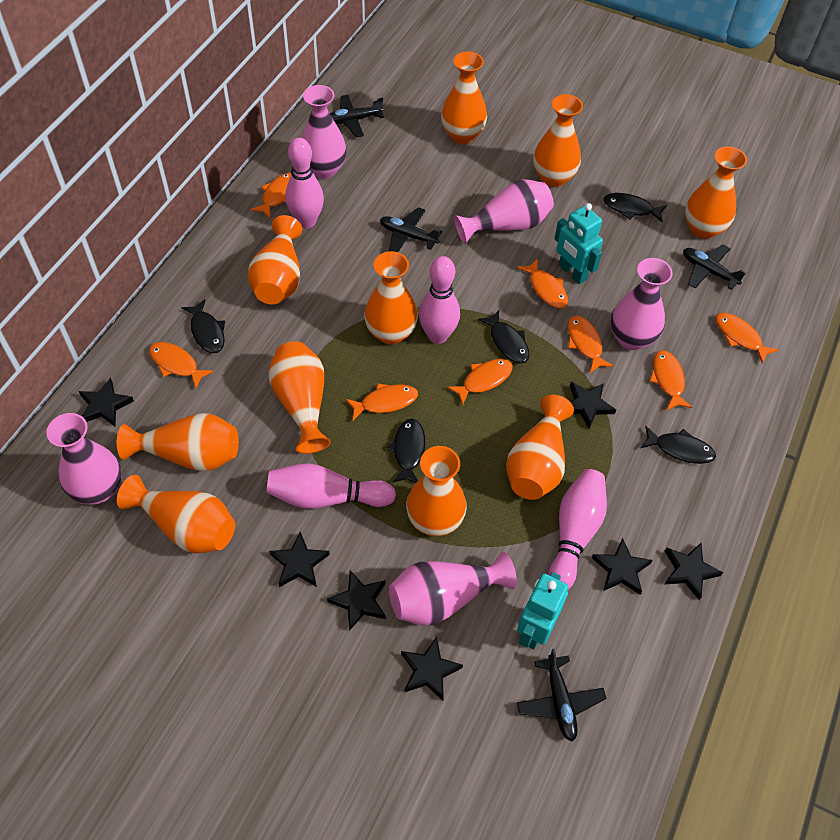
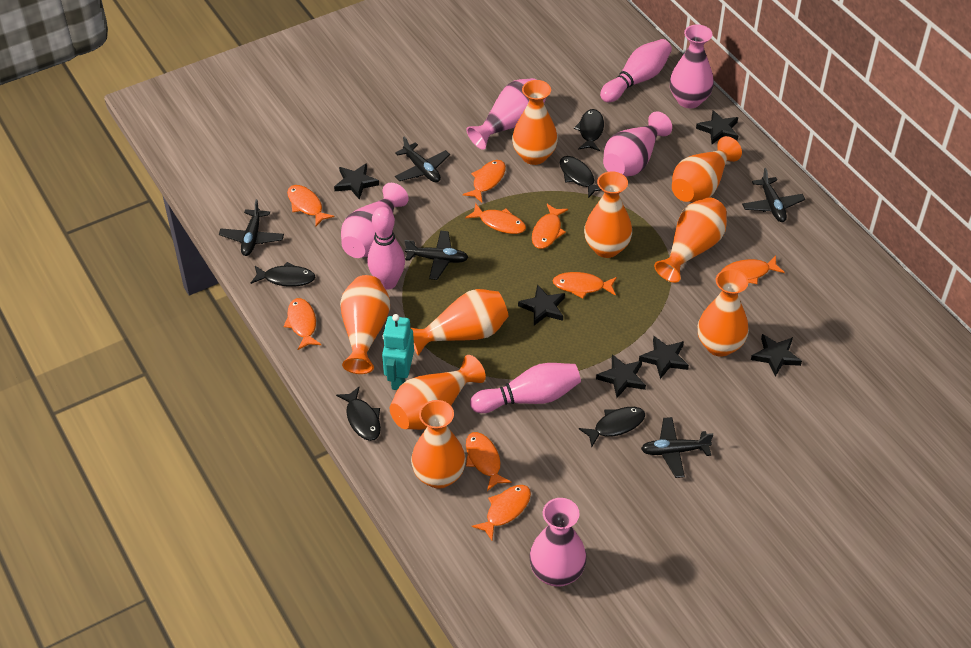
black plane: 4 -> 5
black star: 7 -> 6
orange fish: 8 -> 9
orange vase: 10 -> 9
pink bowling pin: 4 -> 3
turquoise robot: 2 -> 1

